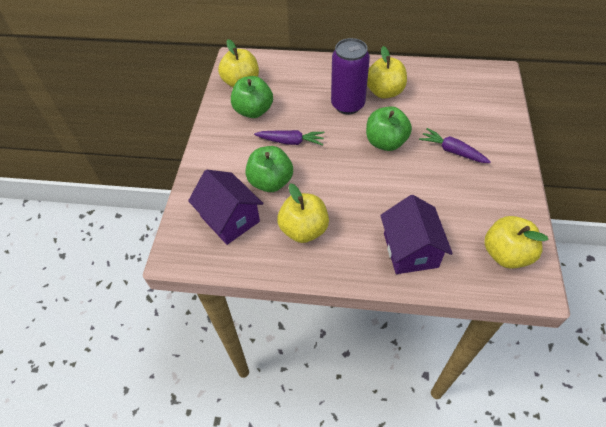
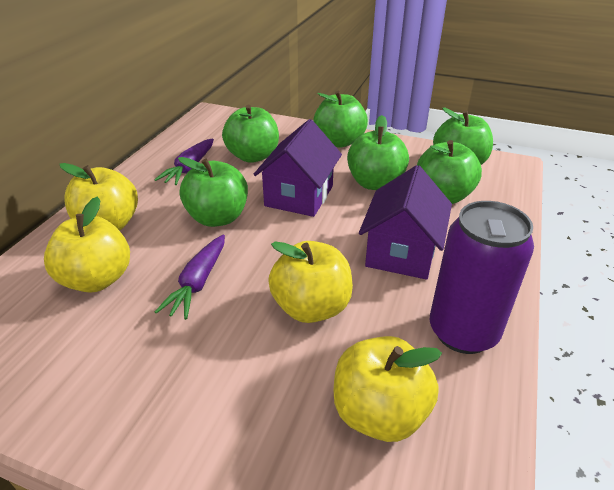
green apple: 3 -> 6

